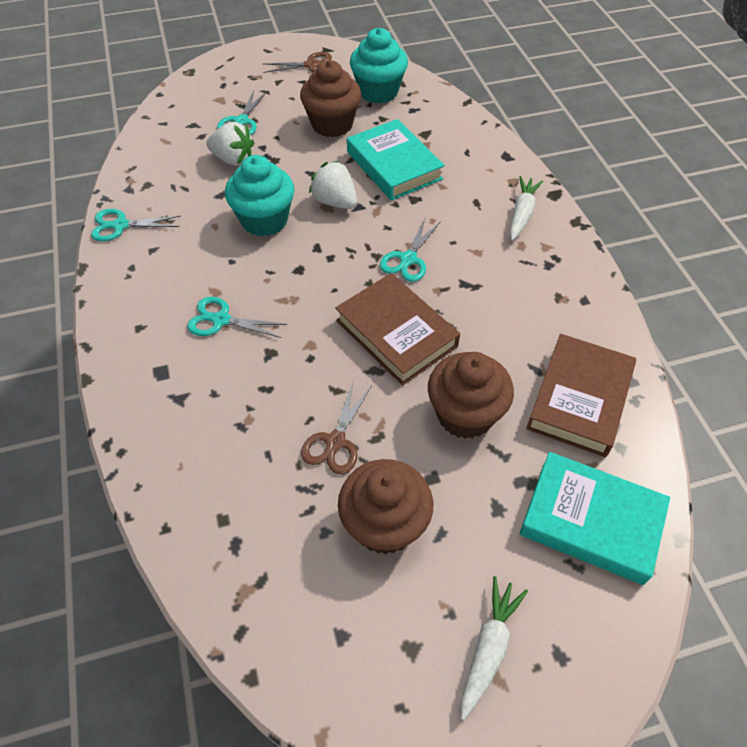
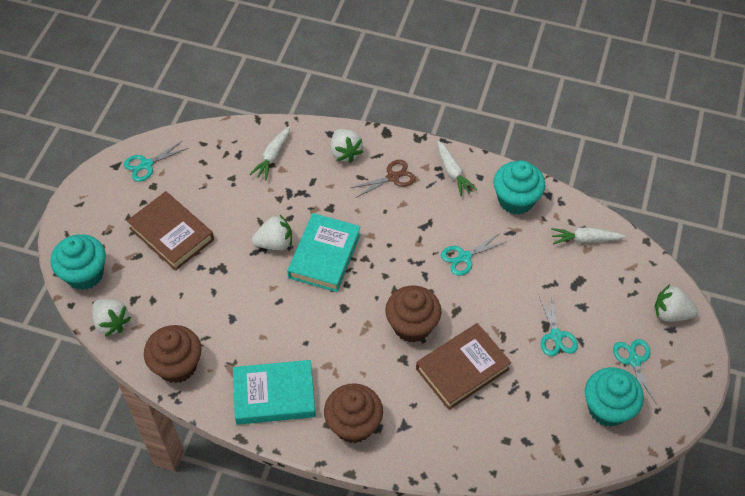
brown scissors: 2 -> 1
turquoise cupcake: 2 -> 3
white carrot: 2 -> 3
white strawberry: 2 -> 4

